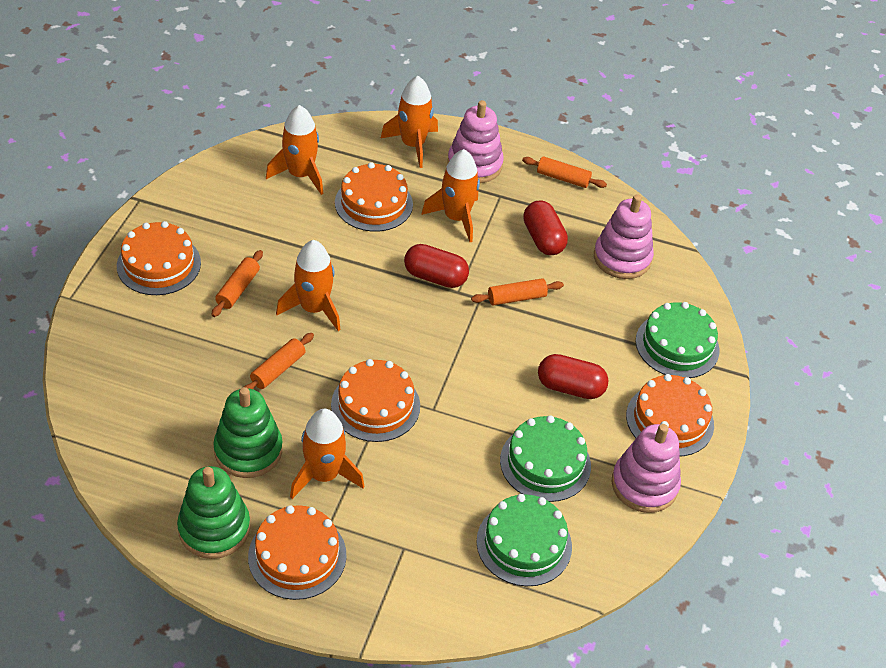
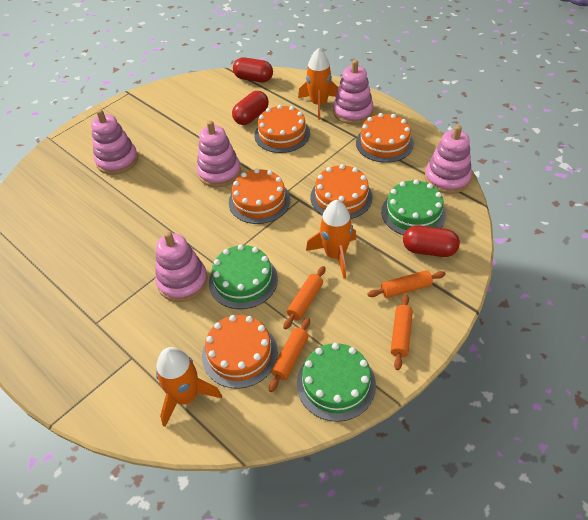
green stacking toy: 2 -> 0
orange rocket: 5 -> 3
pink stacking toy: 3 -> 5

